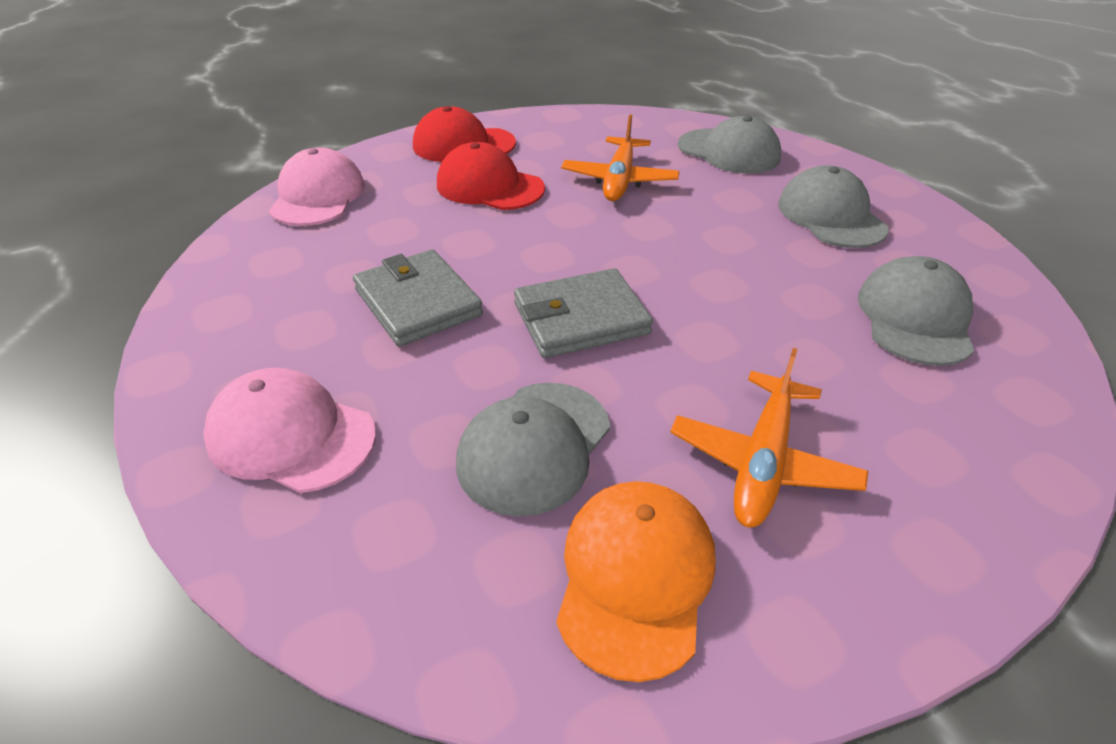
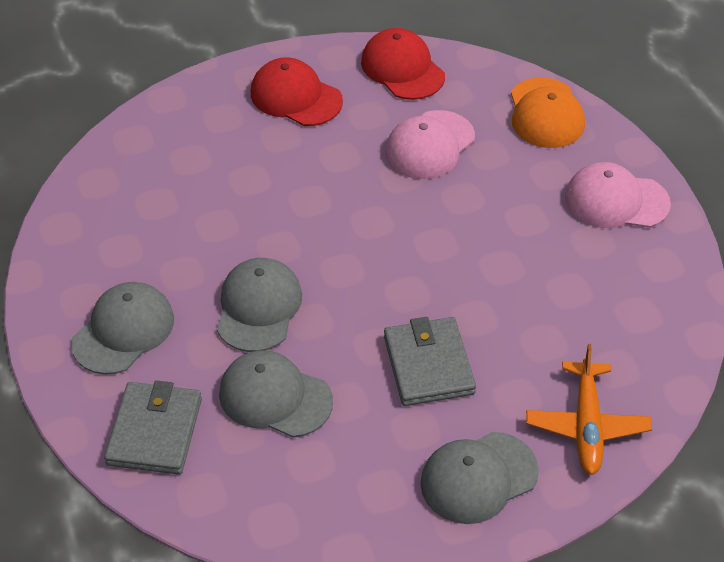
orange plane: 2 -> 1

